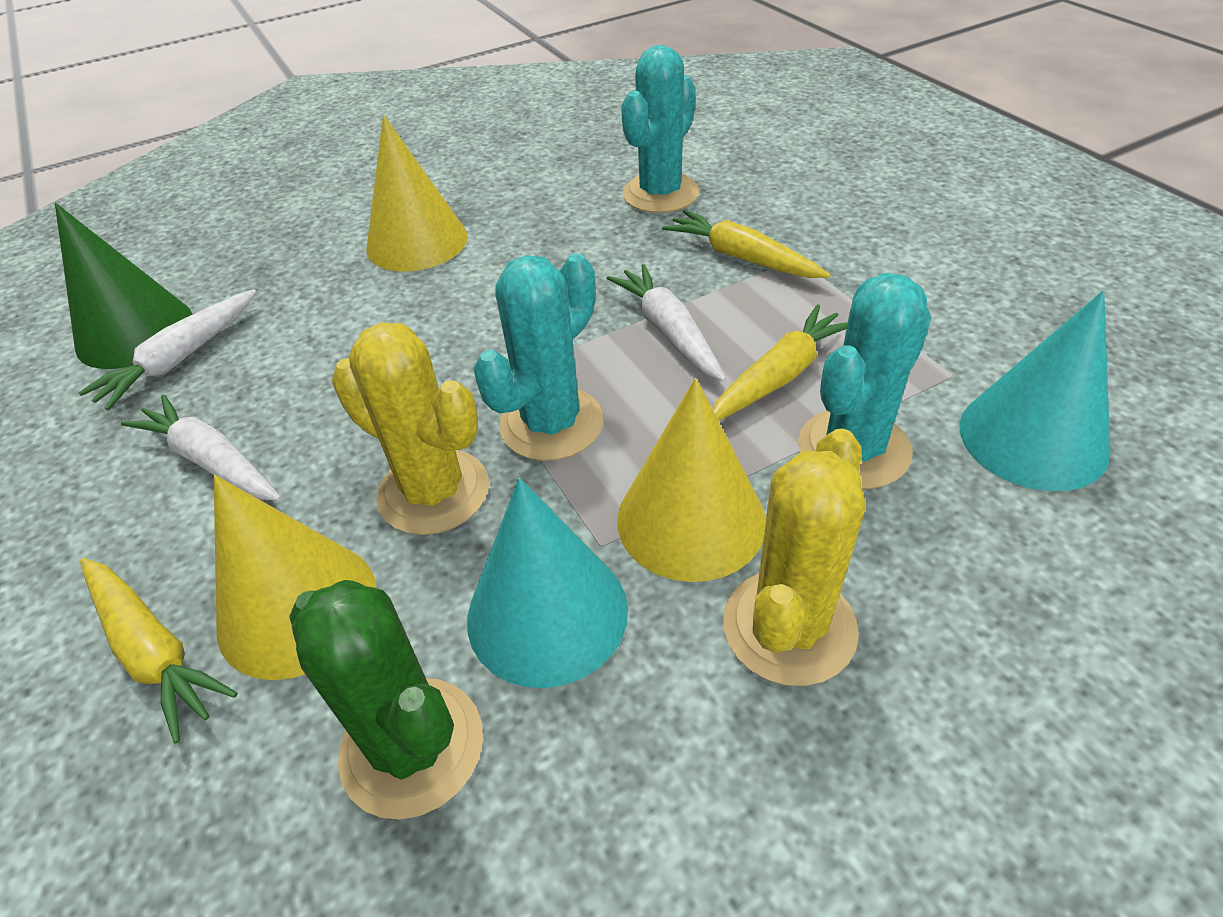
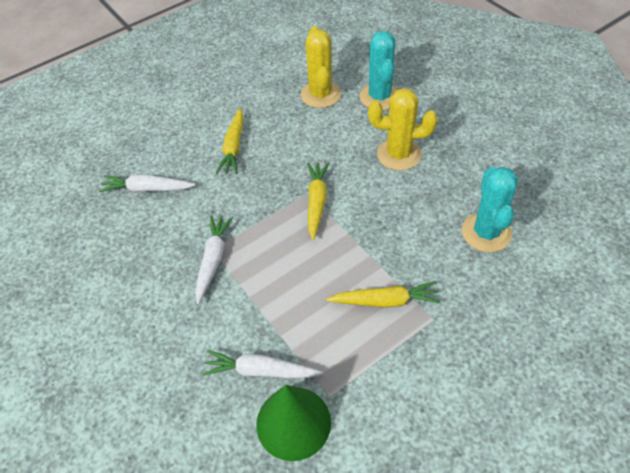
green cactus: 1 -> 0
turquoise cactus: 3 -> 2
turquoise cone: 2 -> 0
yellow cone: 3 -> 0

